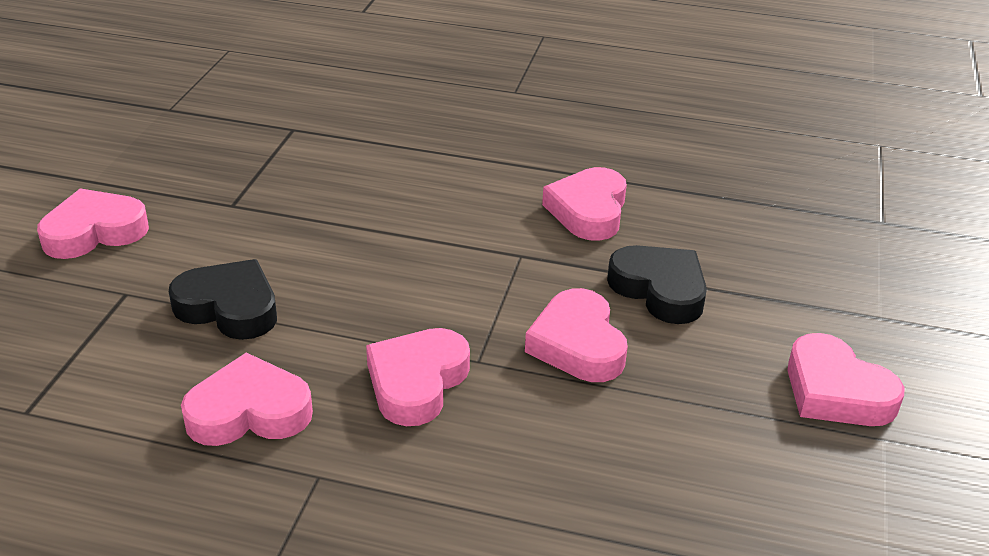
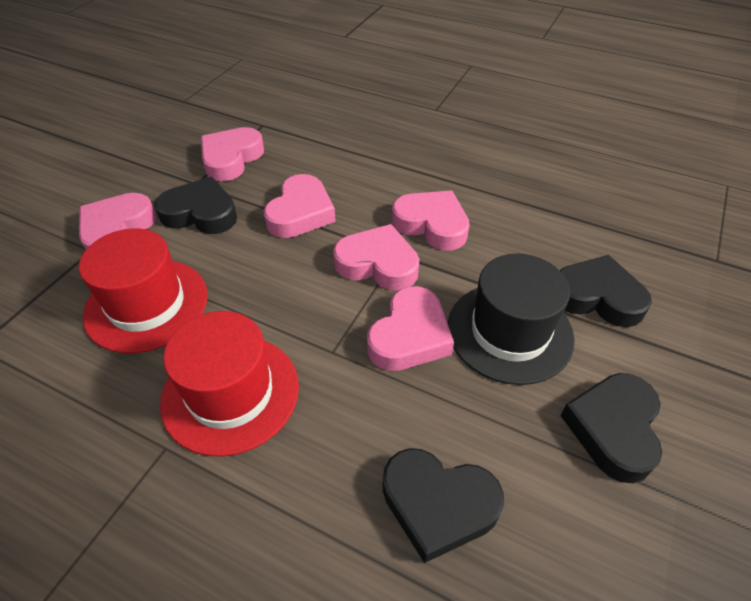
black hat: 0 -> 1
black heart: 2 -> 4
red hat: 0 -> 2

